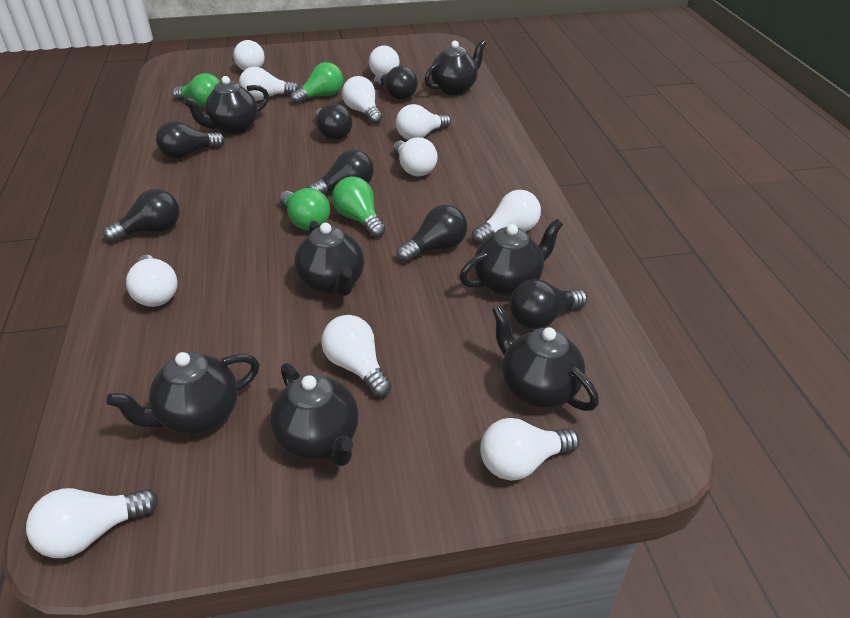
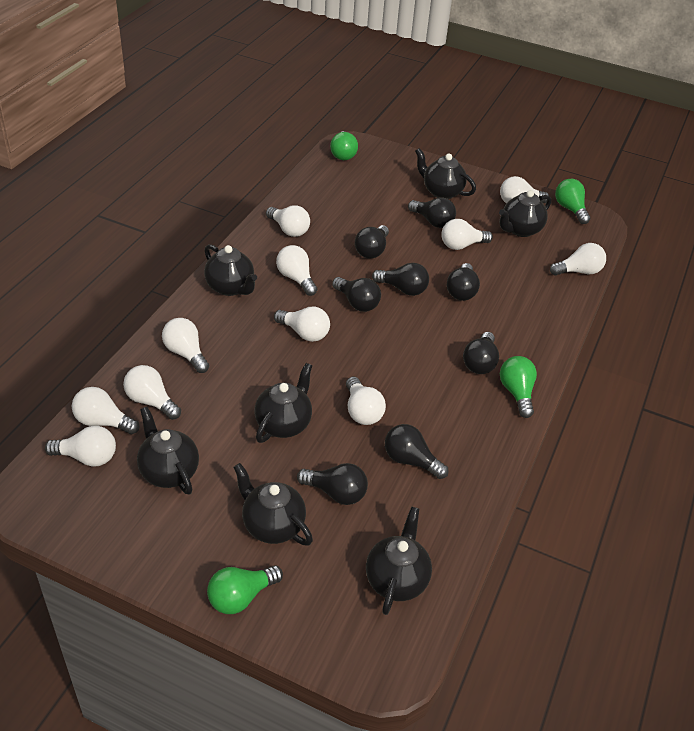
black light bulb: 7 -> 8

